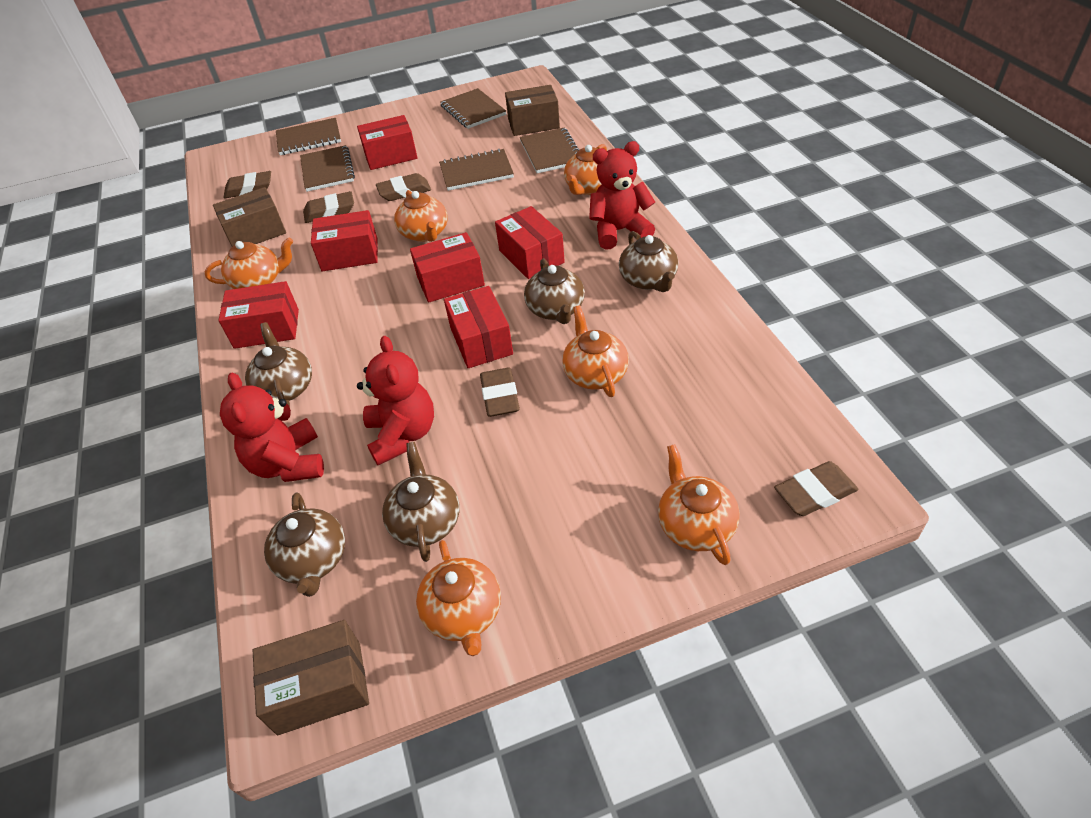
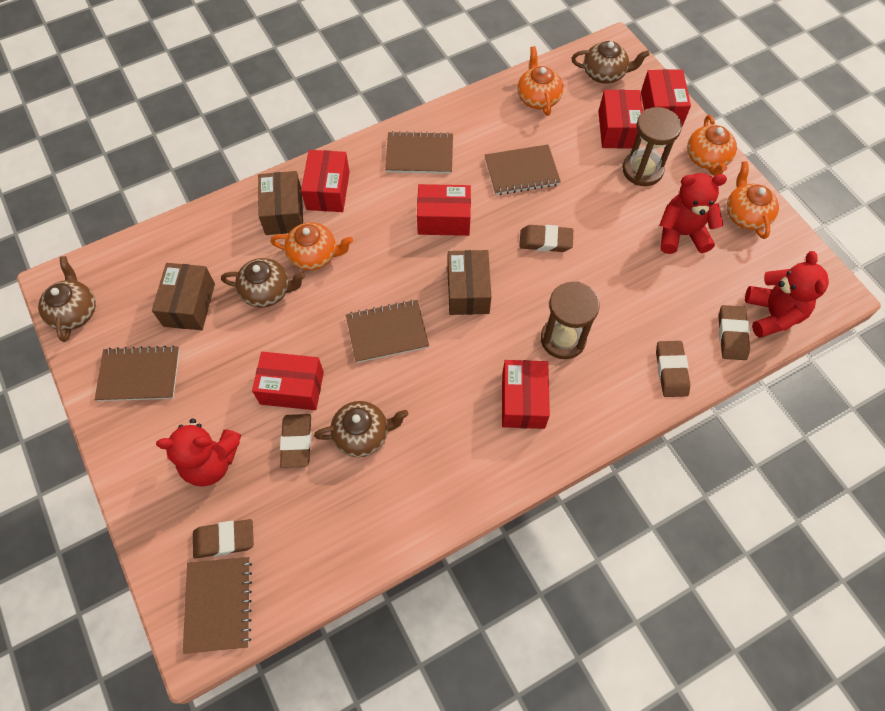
brown hourglass: 0 -> 2
brown teapot: 5 -> 4
orange teapot: 6 -> 4

